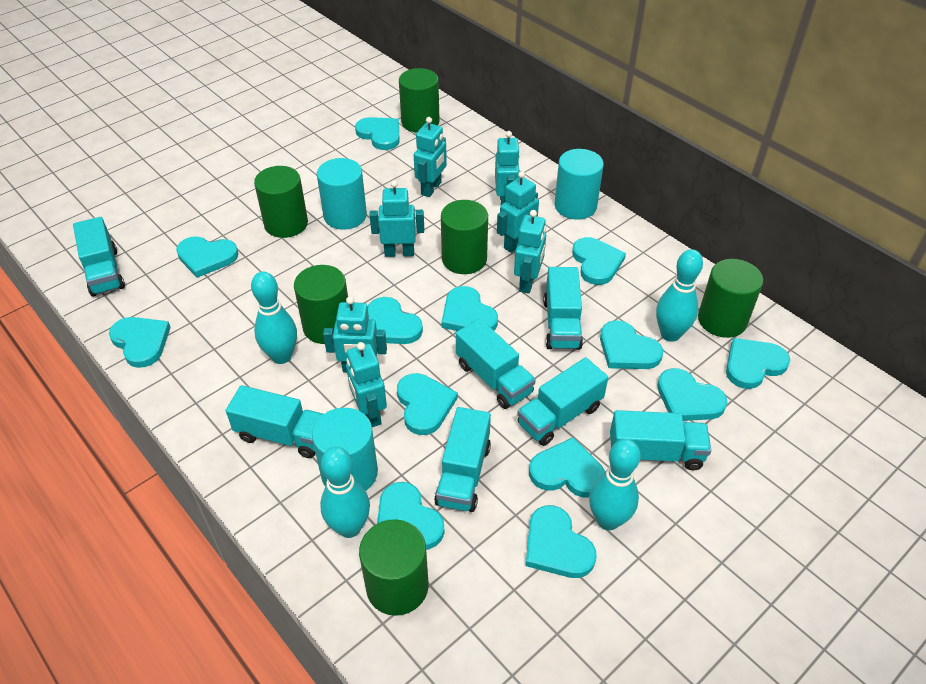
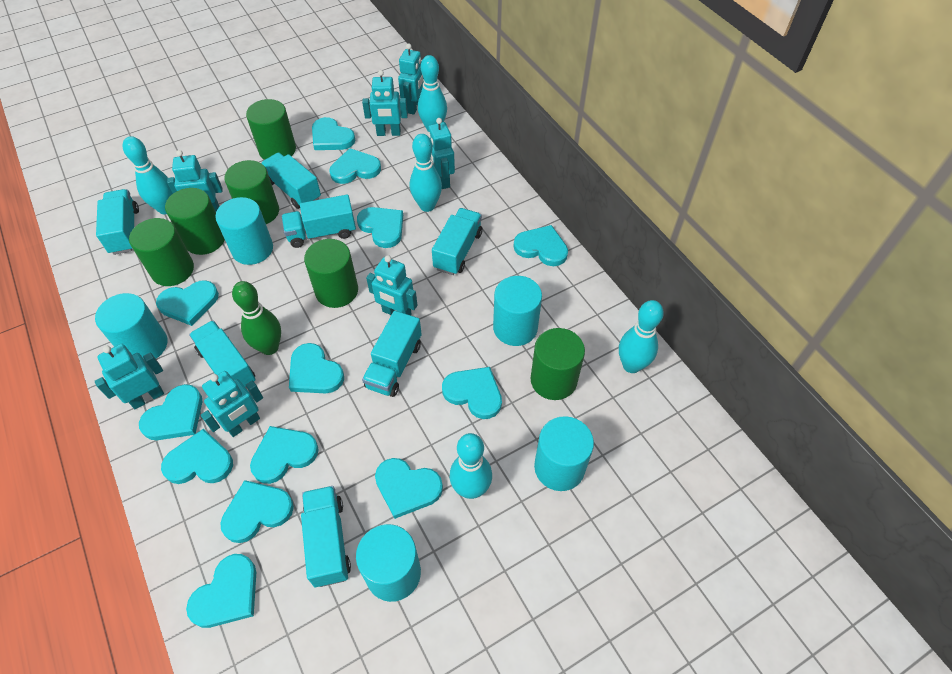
green bowling pin: 0 -> 1
turquoise bowling pin: 4 -> 5
turquoise cylinder: 3 -> 5

